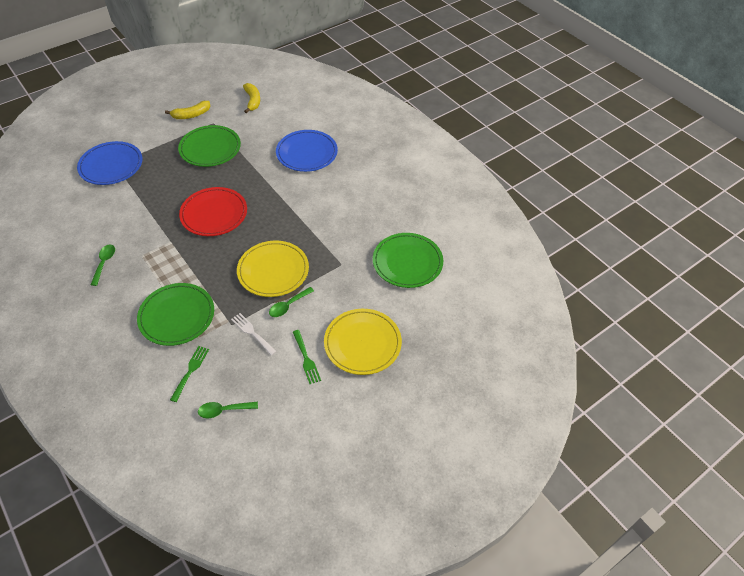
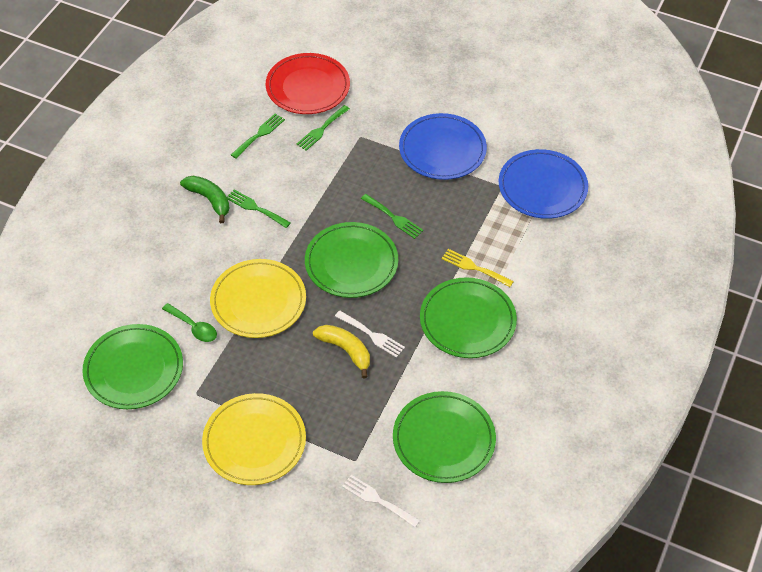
green banana: 0 -> 1
green fork: 2 -> 4
green plate: 3 -> 4
green spoon: 3 -> 1
white fork: 1 -> 2
yellow banana: 2 -> 1
yellow fork: 0 -> 1

